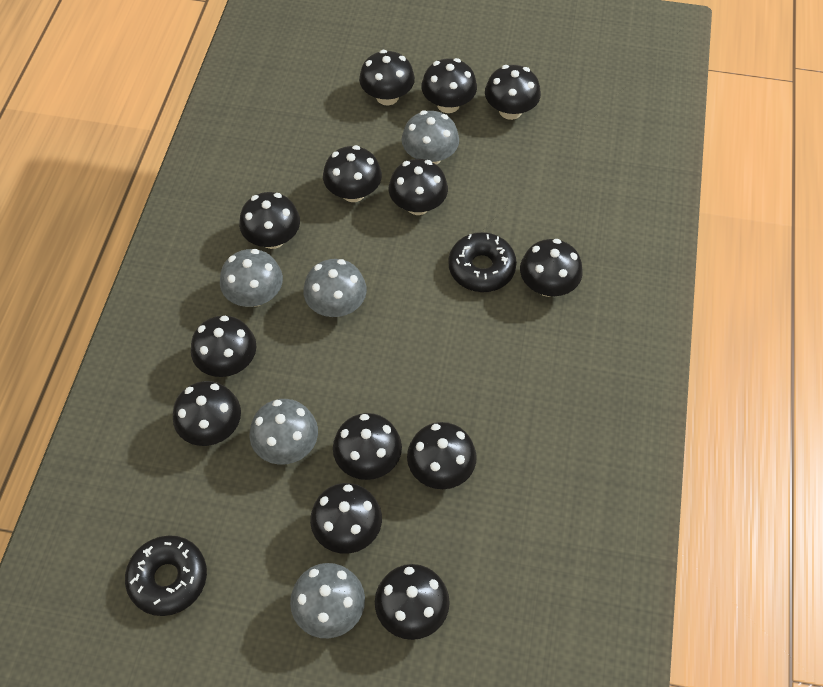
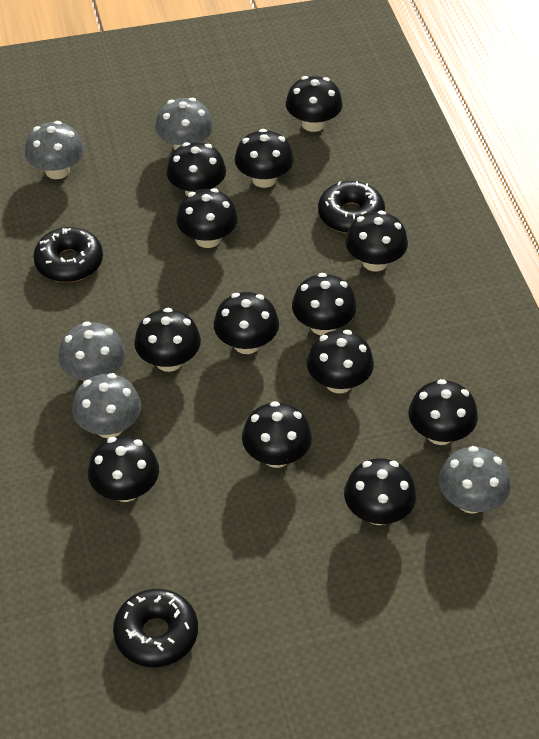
black donut: 2 -> 3

